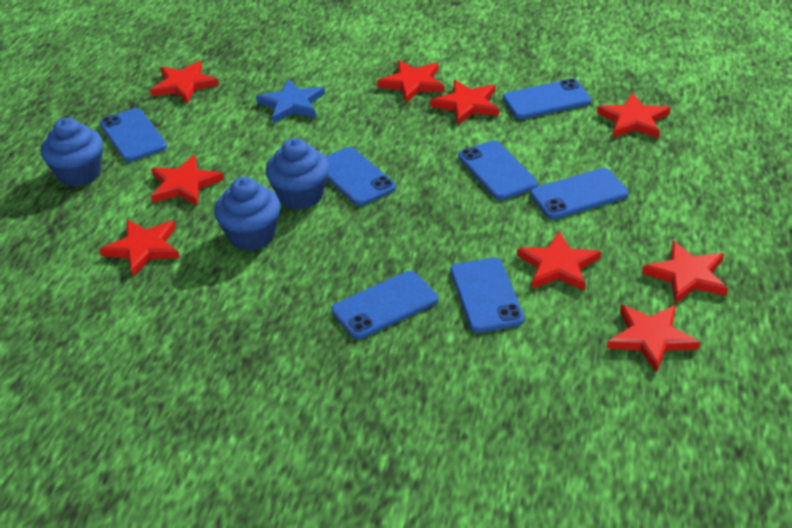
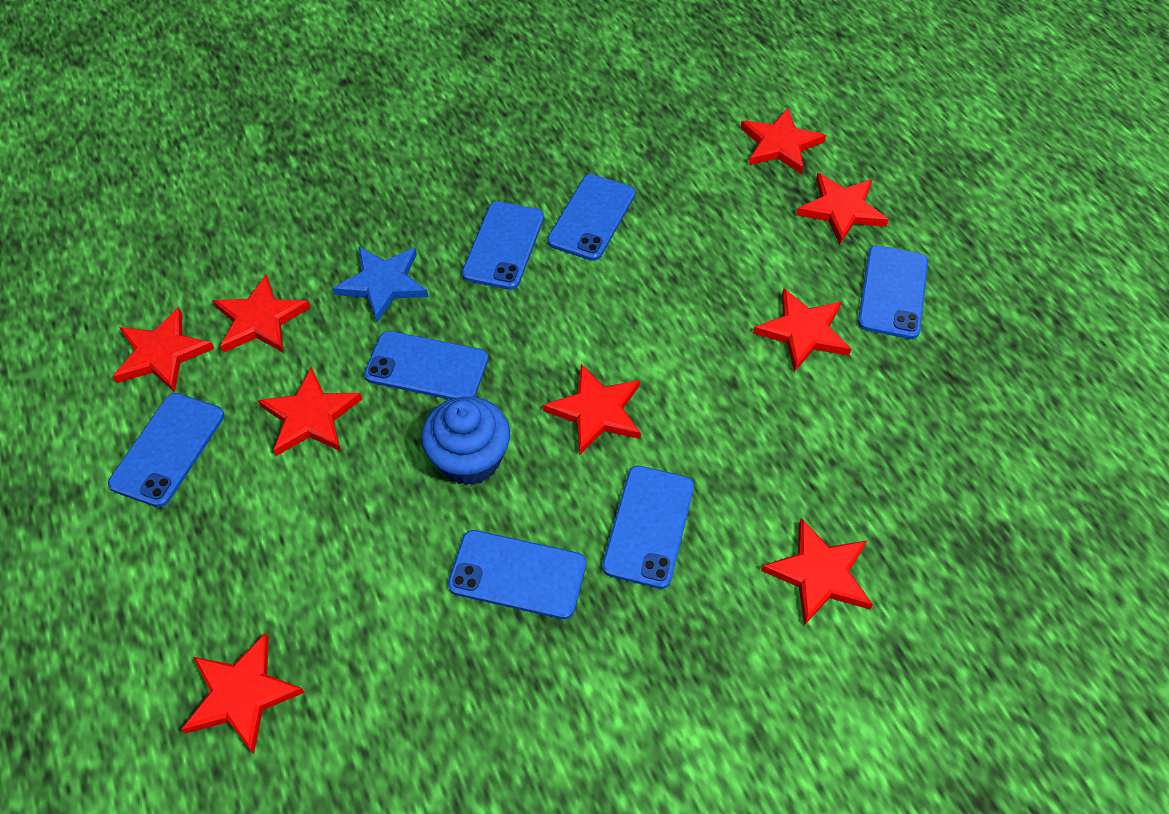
blue cupcake: 3 -> 1

